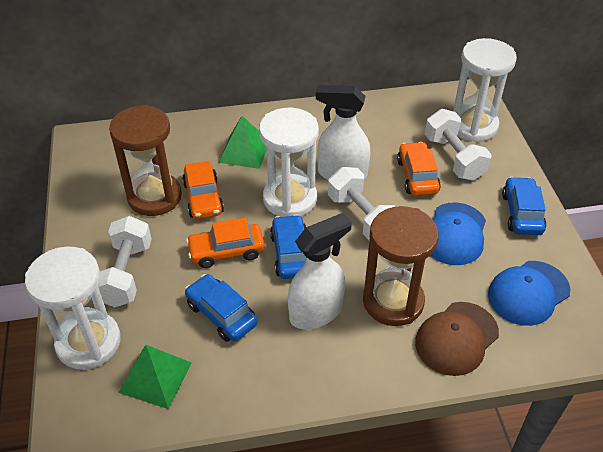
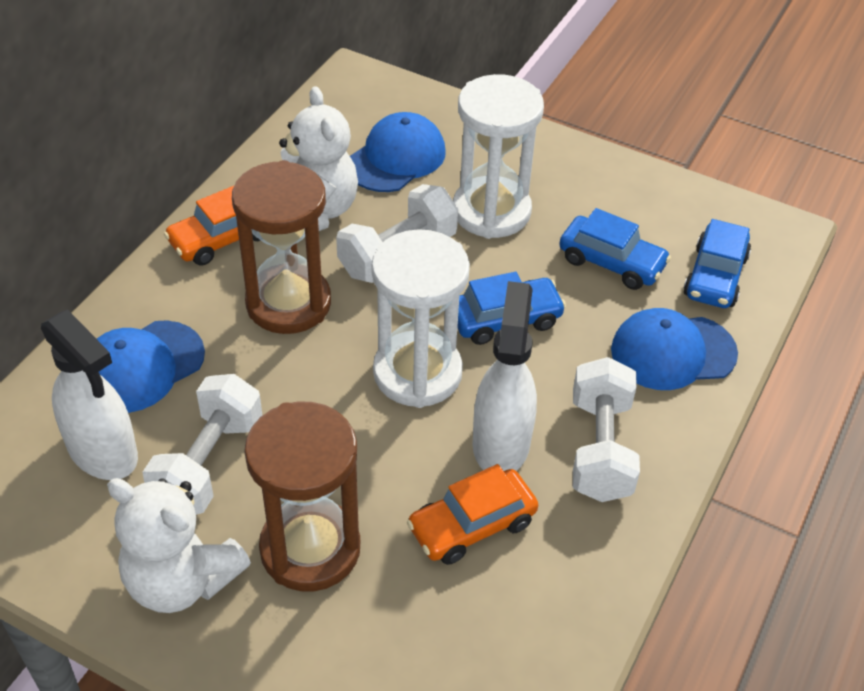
blue cap: 2 -> 3
brown cap: 1 -> 0
green pyramid: 2 -> 0
orange car: 3 -> 2
white hourglass: 3 -> 2
white teddy bear: 0 -> 2

